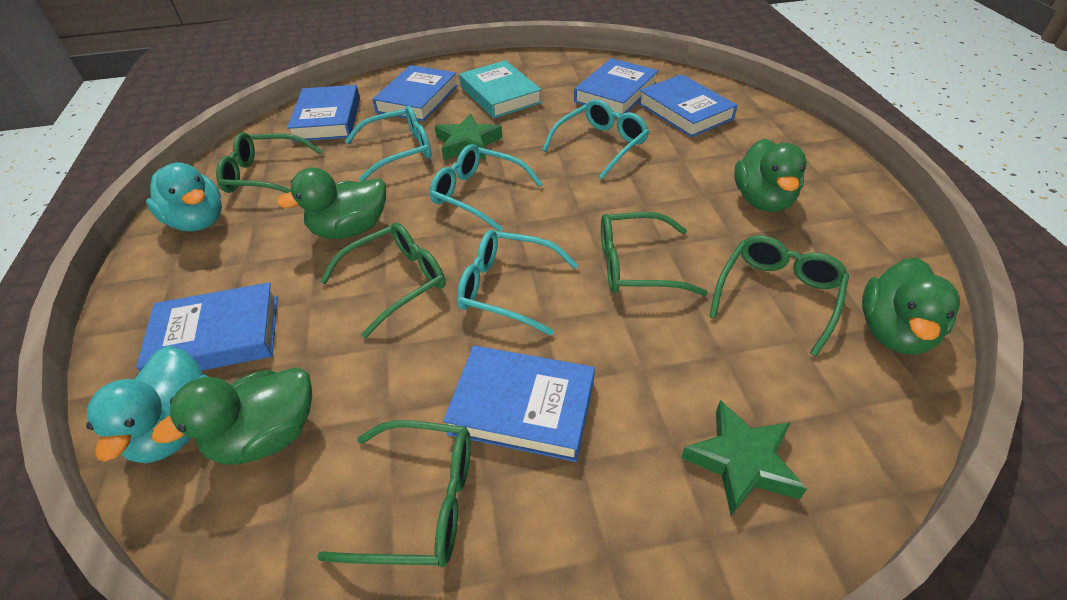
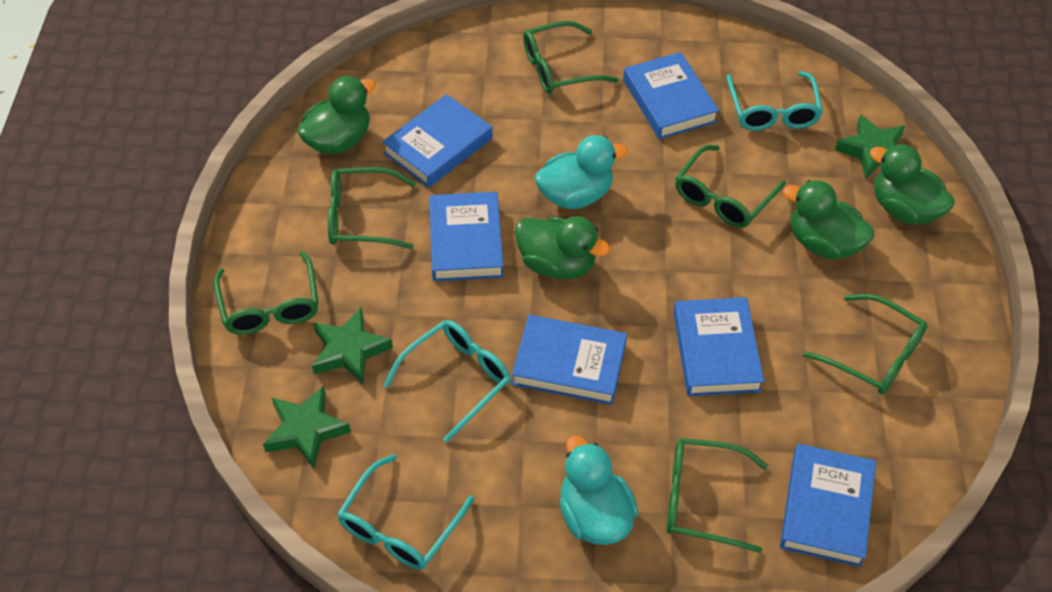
green glasses: 5 -> 6
green star: 2 -> 3
turquoise book: 1 -> 0
turquoise glasses: 4 -> 3

